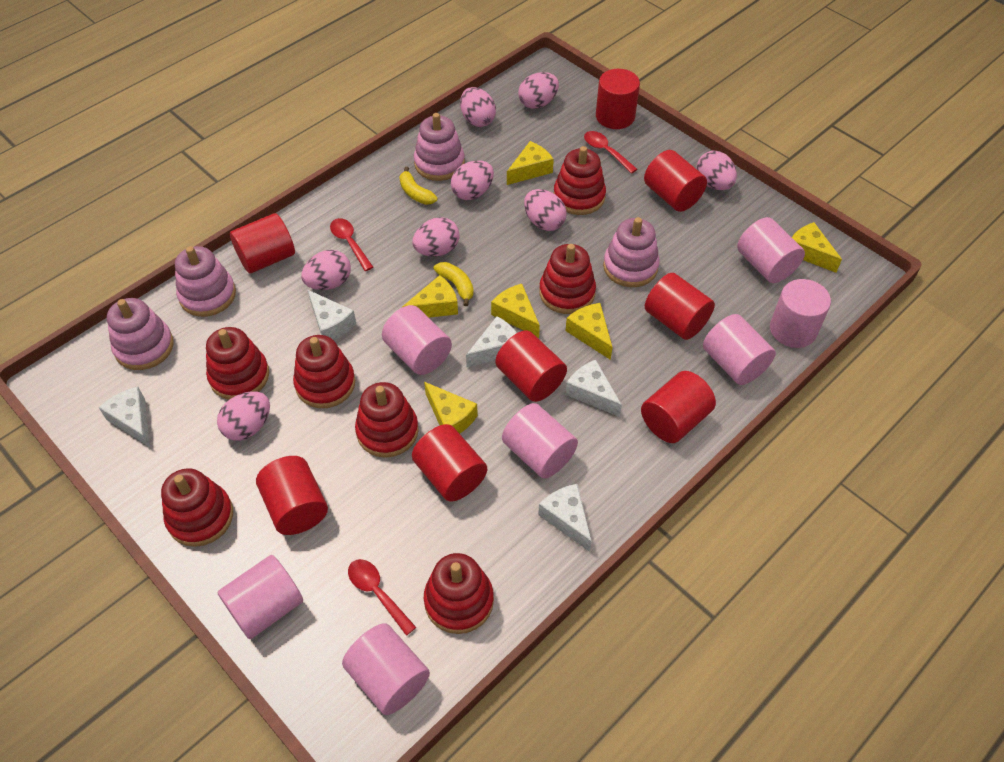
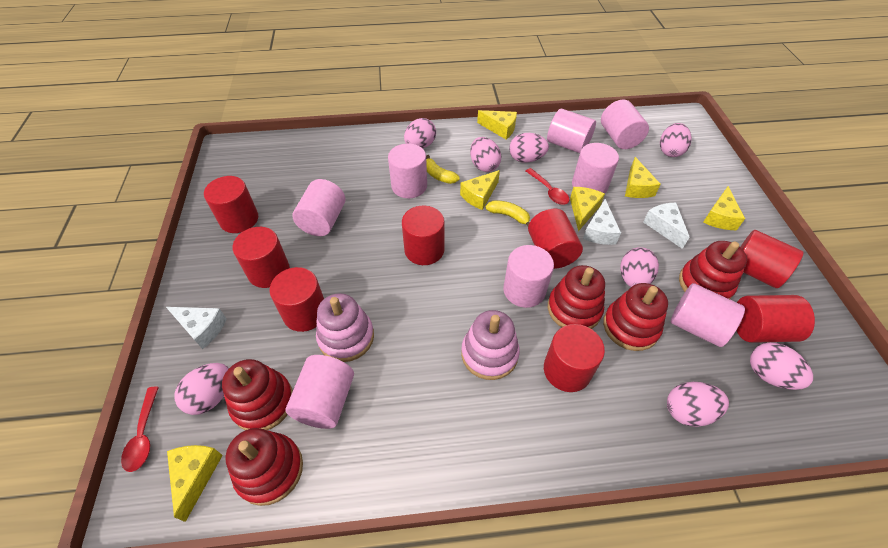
pink cylinder: 7 -> 8
pink stacking toy: 4 -> 2
red spoon: 3 -> 2
red stacking toy: 7 -> 5
white cheese: 5 -> 3

